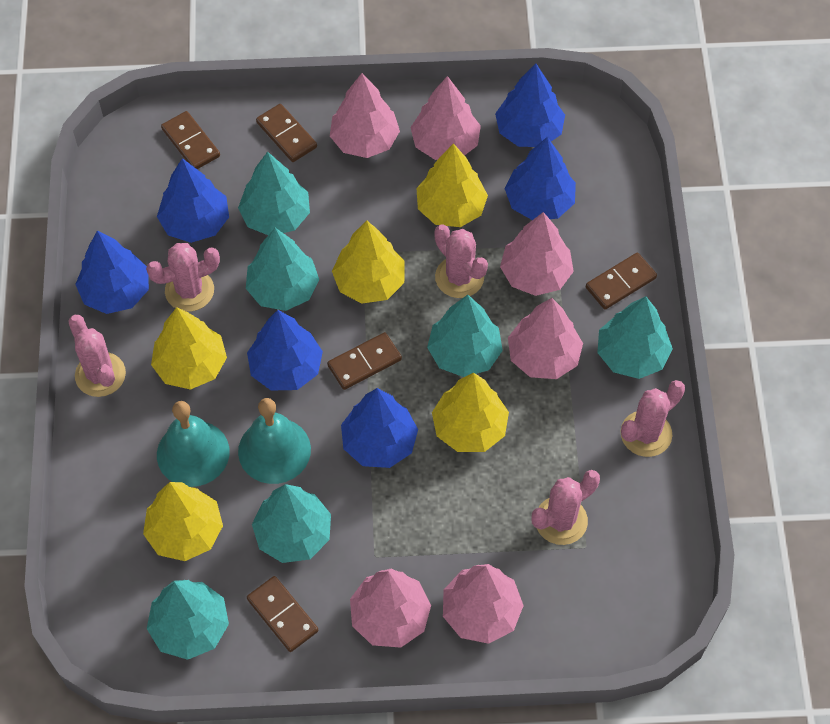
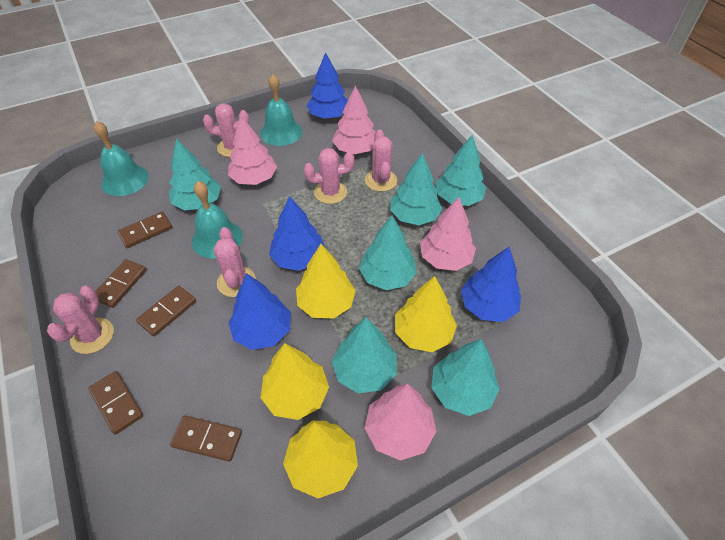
blue tree: 6 -> 4
pink tree: 6 -> 4
turquoise bell: 2 -> 3
yellow tree: 5 -> 4

